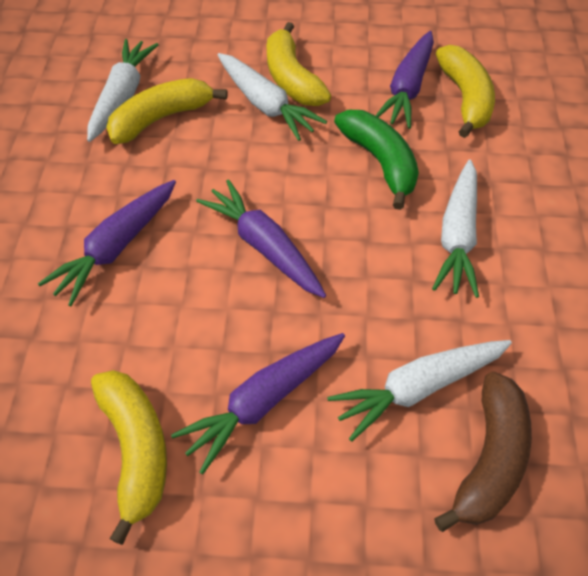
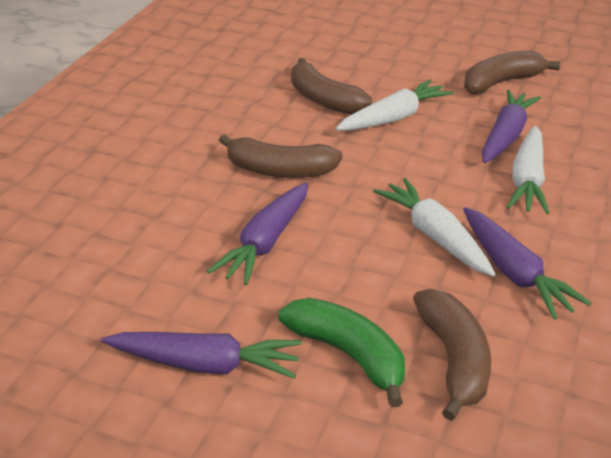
brown banana: 1 -> 4
white carrot: 4 -> 3
yellow banana: 4 -> 0

